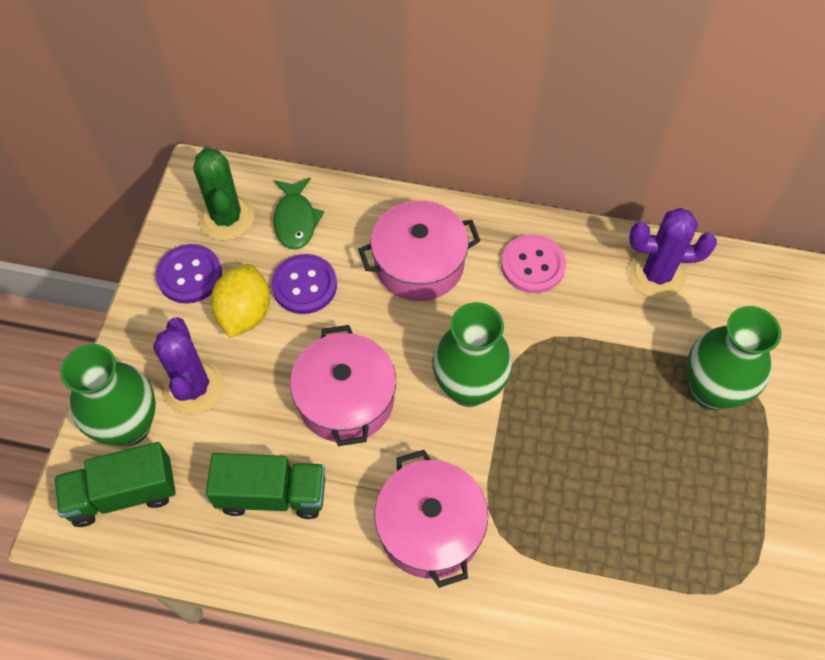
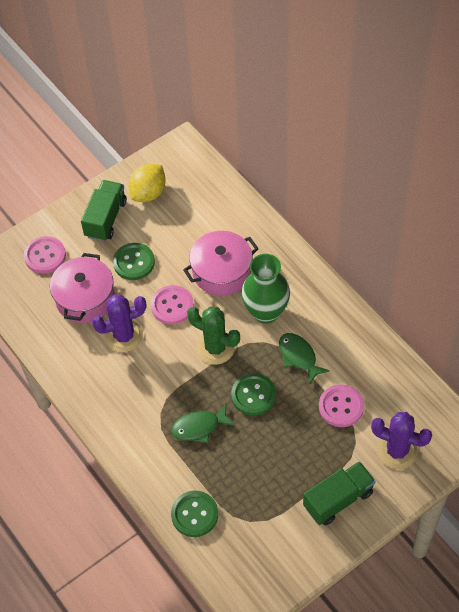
green button: 0 -> 3
green fish: 1 -> 2
green vase: 3 -> 1
pink button: 1 -> 3
pink pot: 3 -> 2
purple button: 2 -> 0

